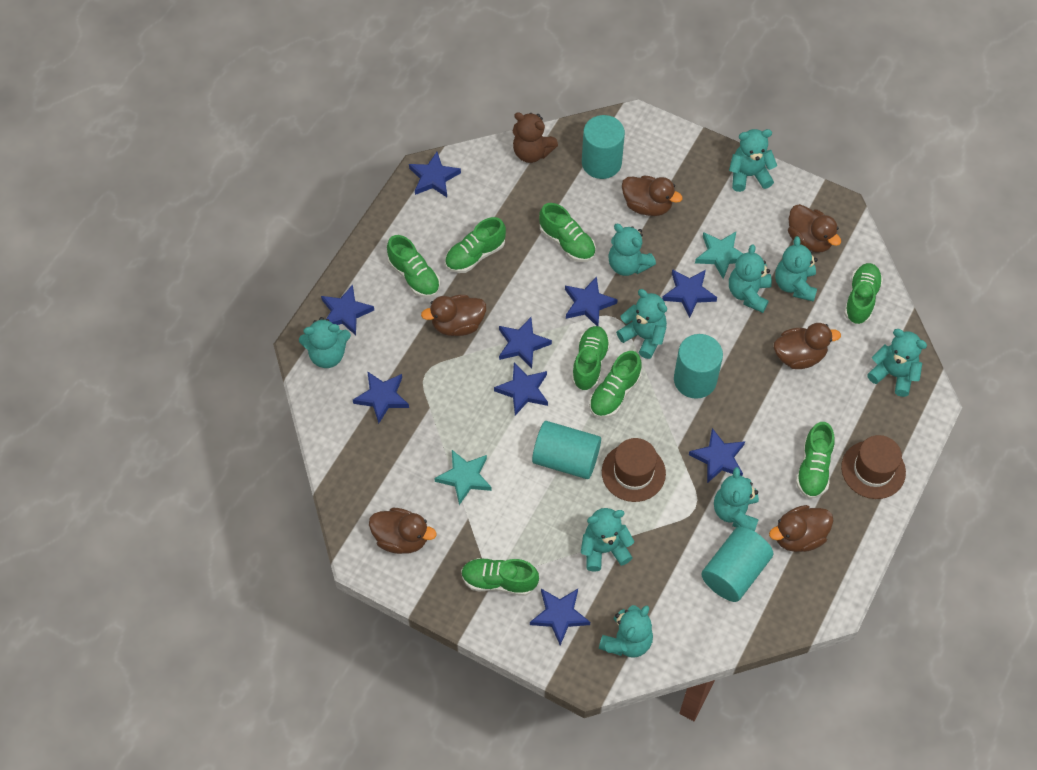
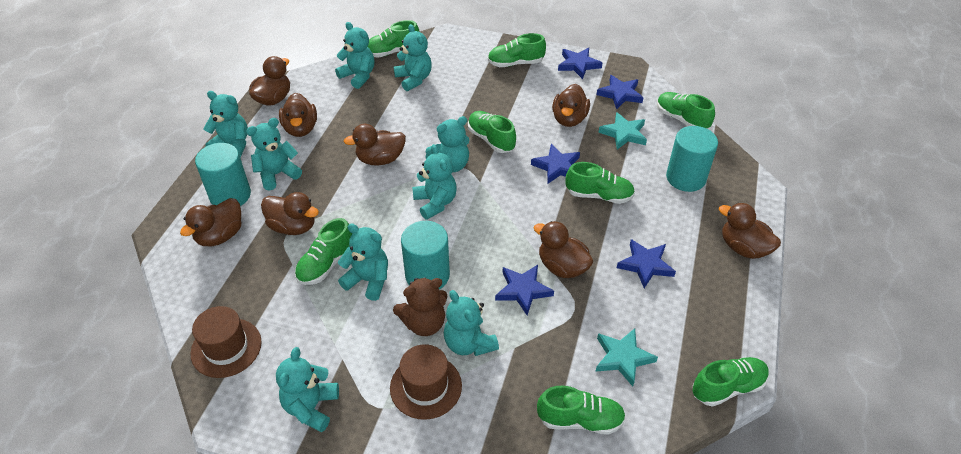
blue star: 9 -> 5
brown duck: 6 -> 8
turquoise cylinder: 4 -> 3
turquoise teddy bear: 10 -> 9

